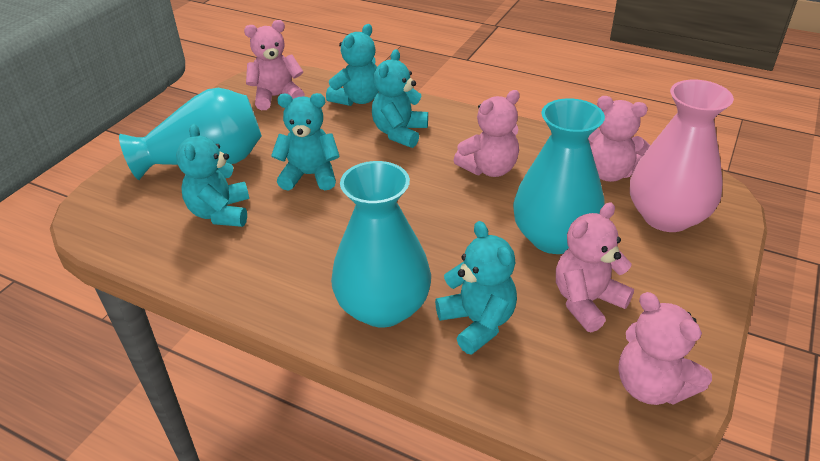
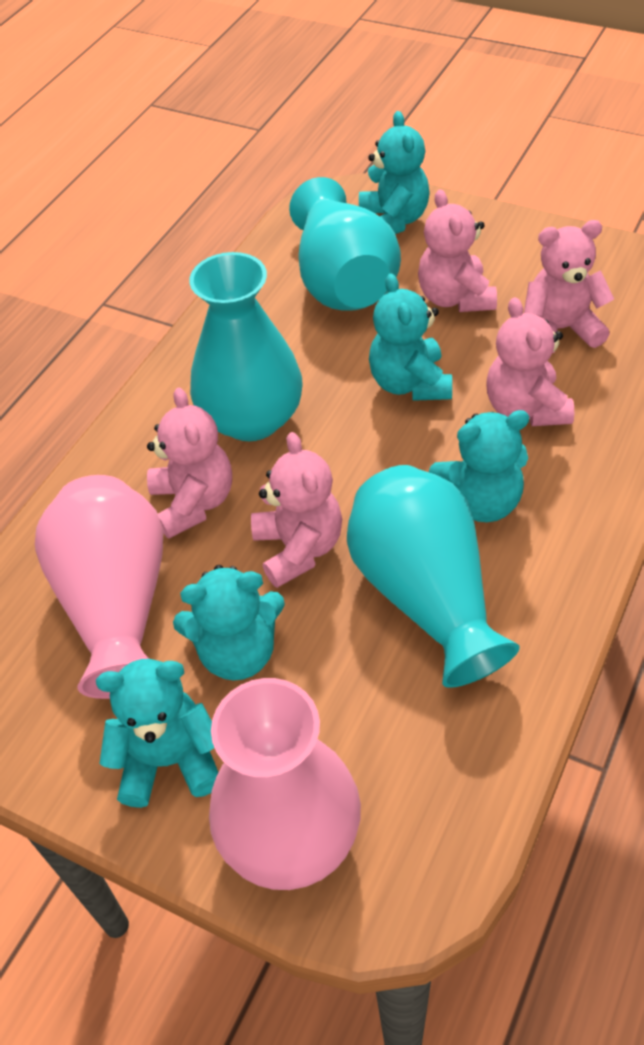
pink vase: 1 -> 2

